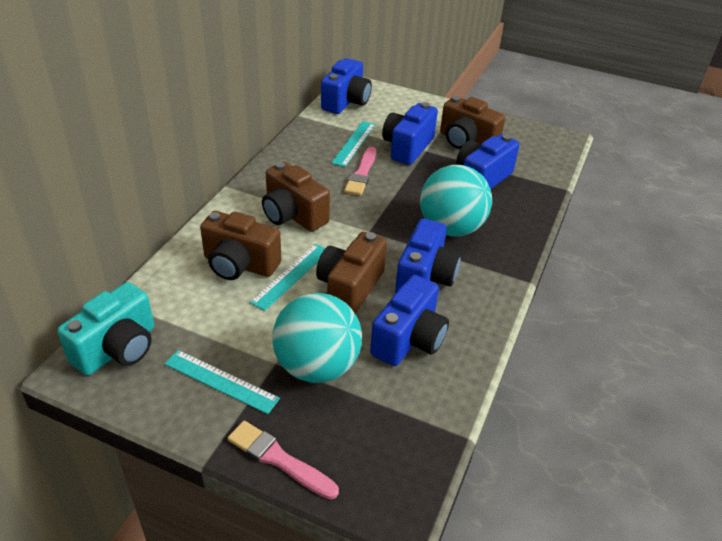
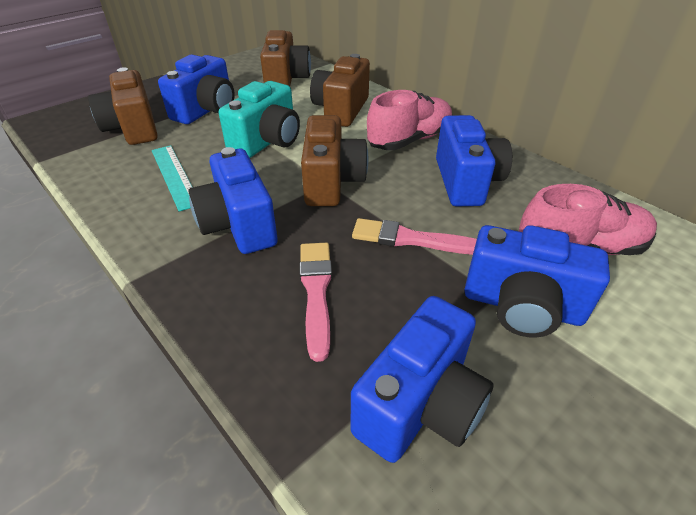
pink shoe: 0 -> 2
turquoise ball: 2 -> 0
turquoise ruler: 3 -> 1

